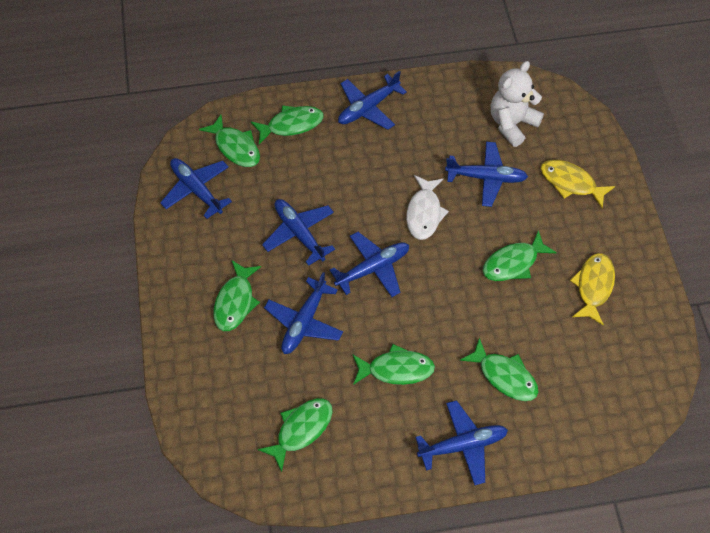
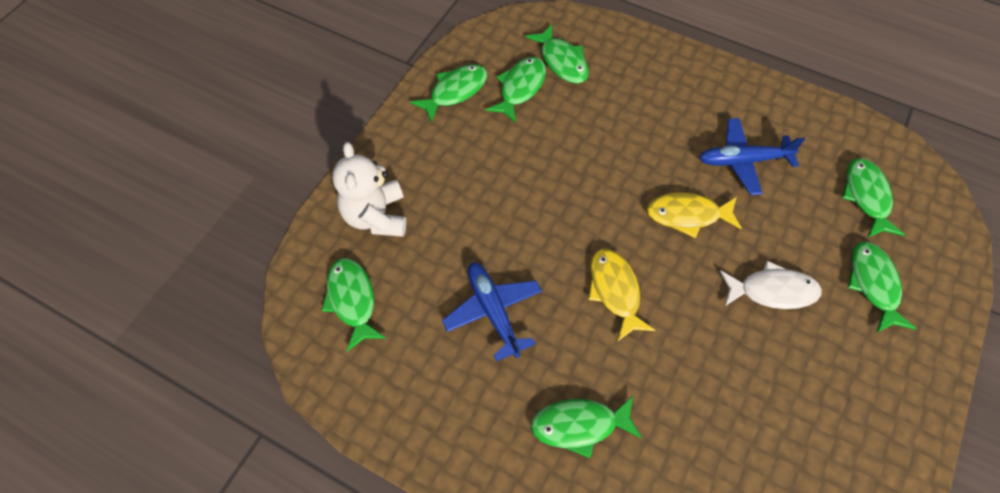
blue plane: 7 -> 2

